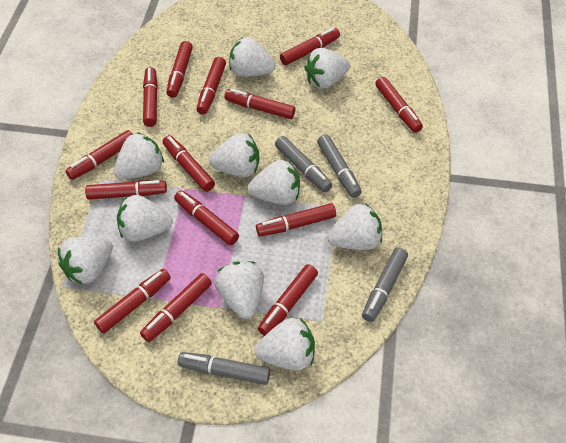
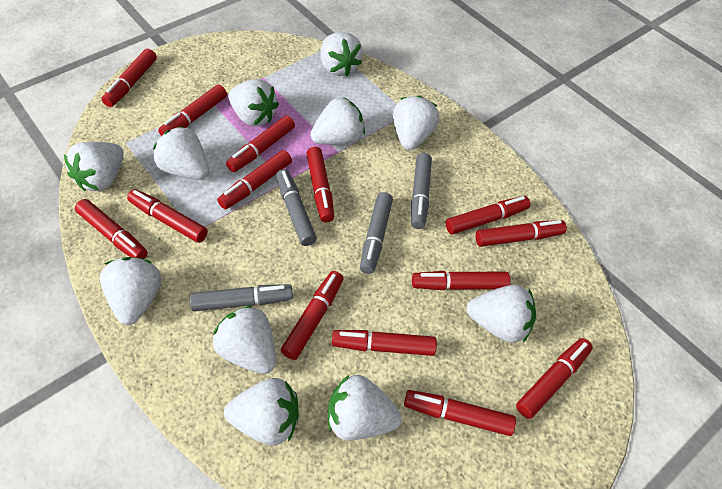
white strawberry: 10 -> 11

